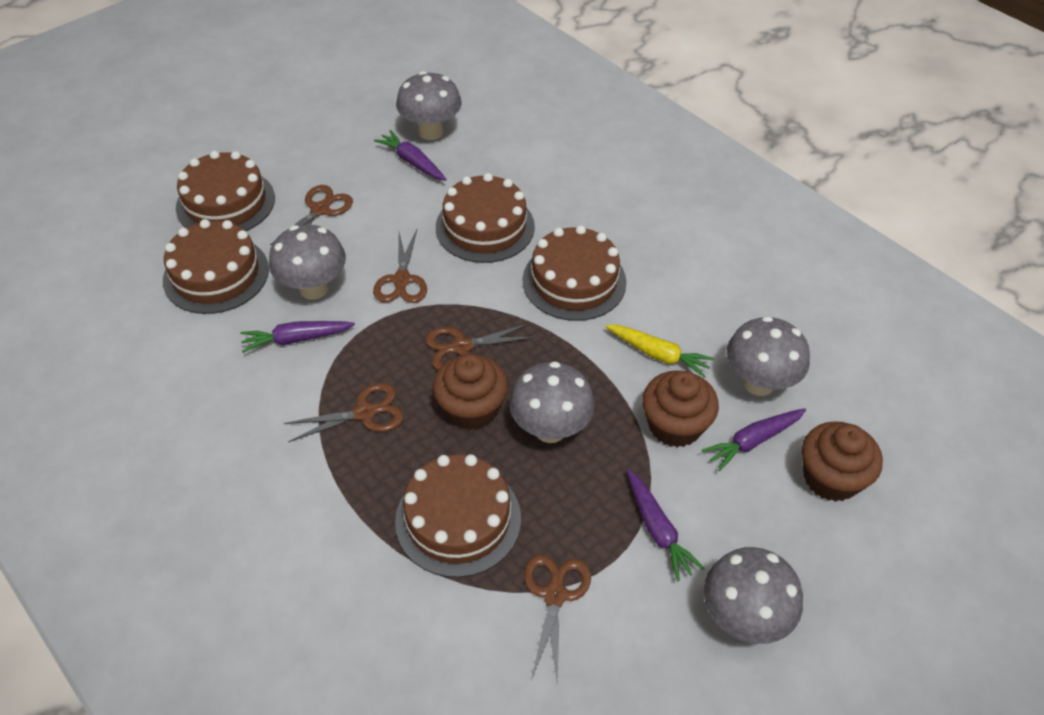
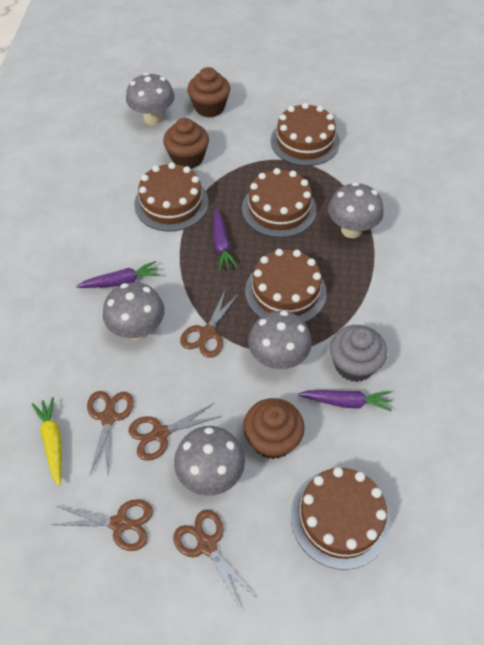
grey cupcake: 0 -> 1
purple carrot: 4 -> 3

